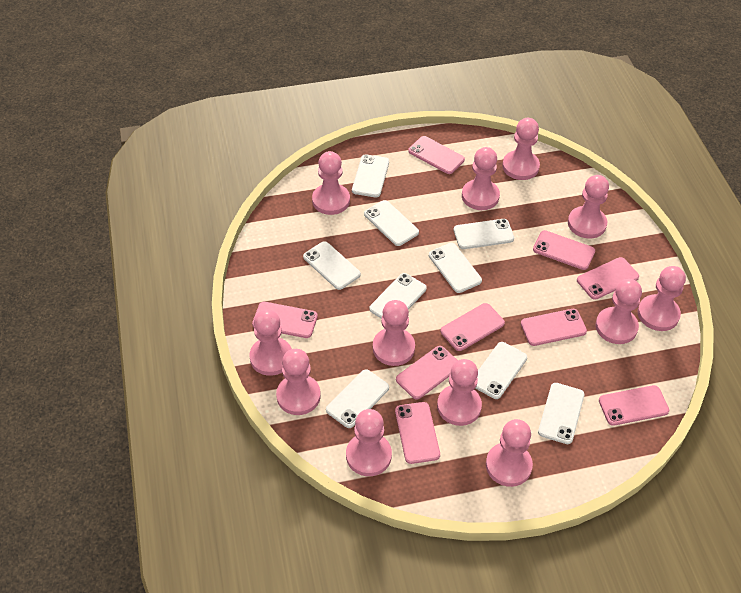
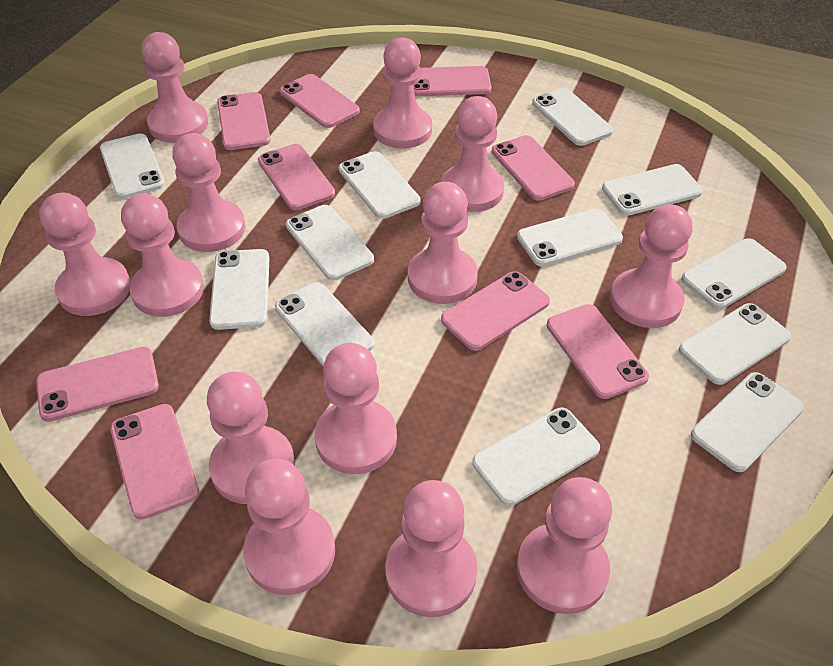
pink pawn: 12 -> 13
white phone: 9 -> 12

